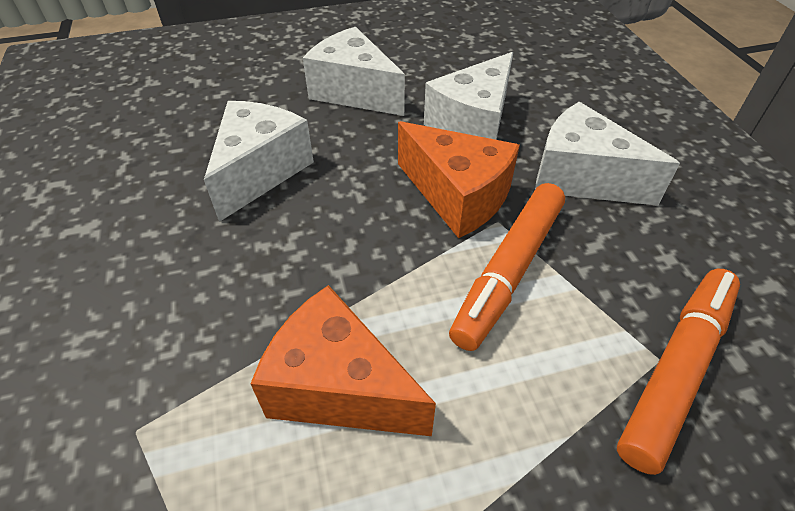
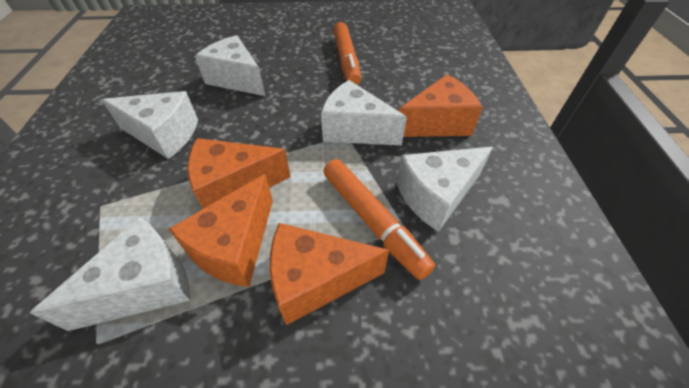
orange cheese: 2 -> 4
white cheese: 4 -> 5

